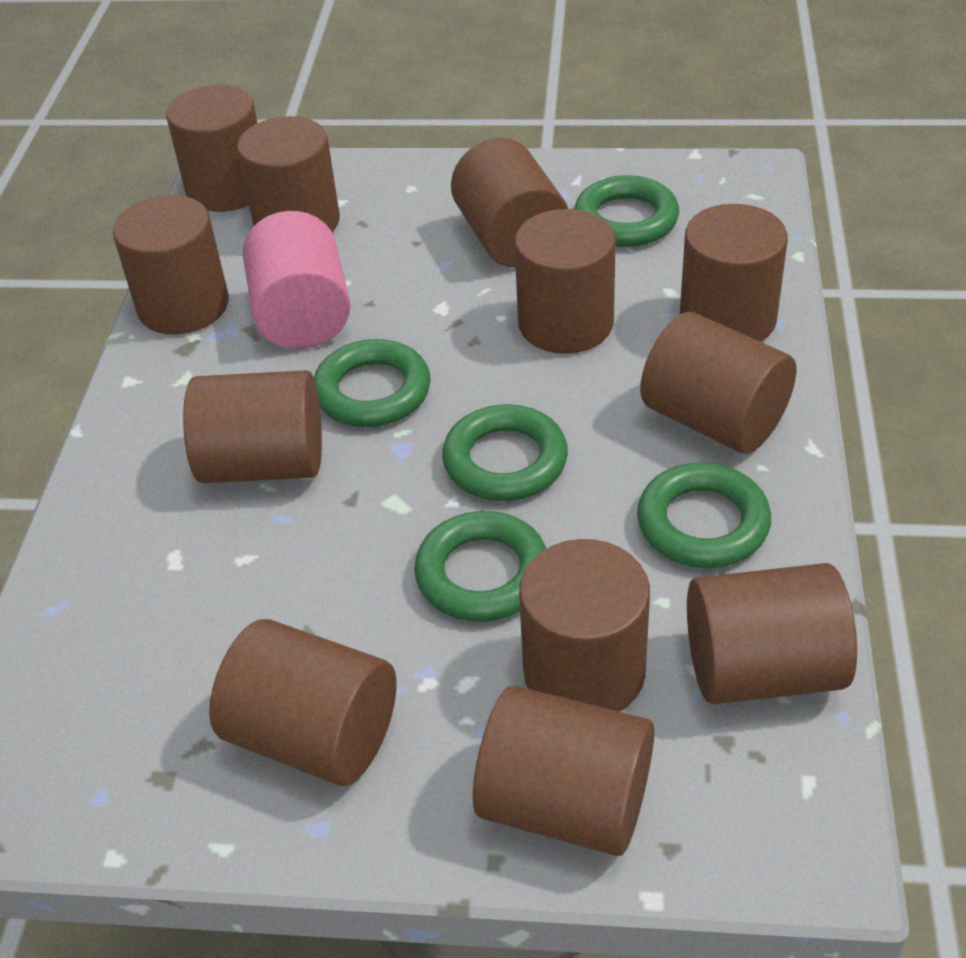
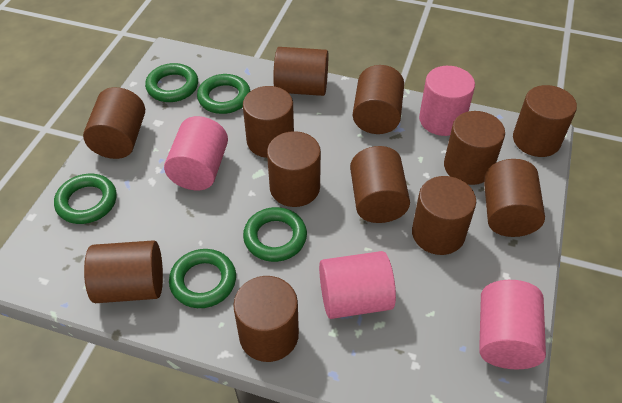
pink cylinder: 1 -> 4

